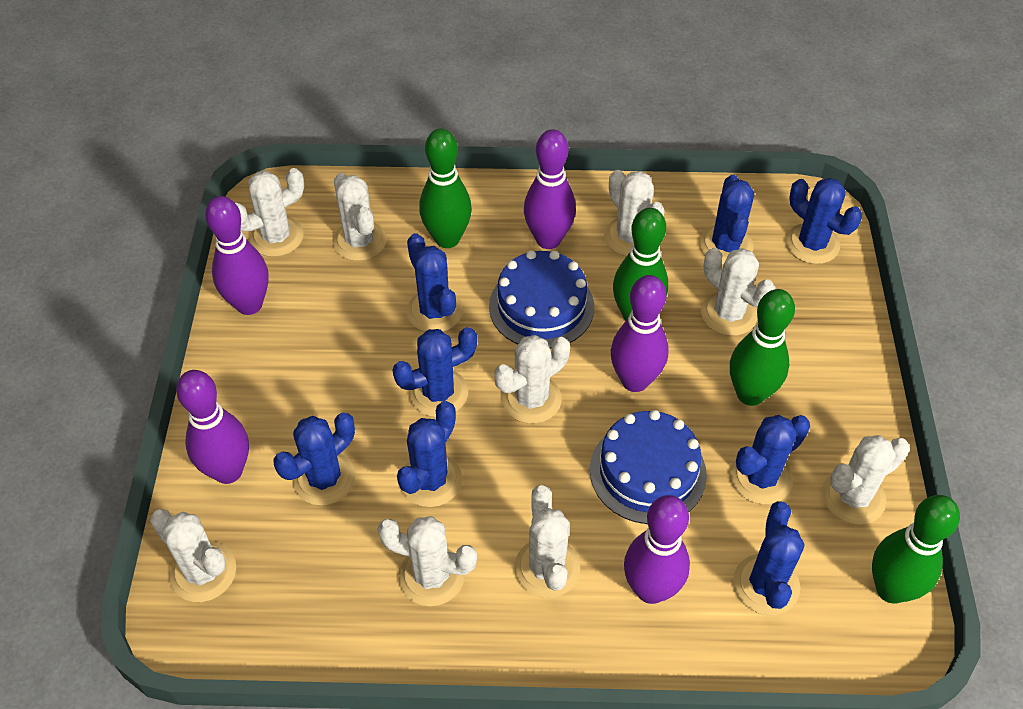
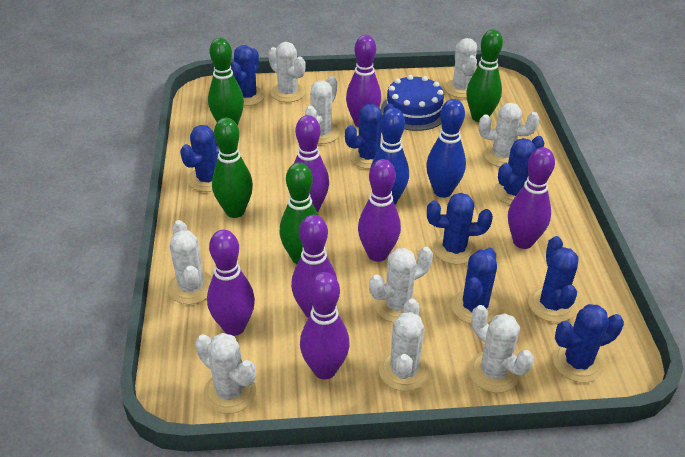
blue bowling pin: 0 -> 2
blue cake: 2 -> 1
purple bowling pin: 5 -> 7

